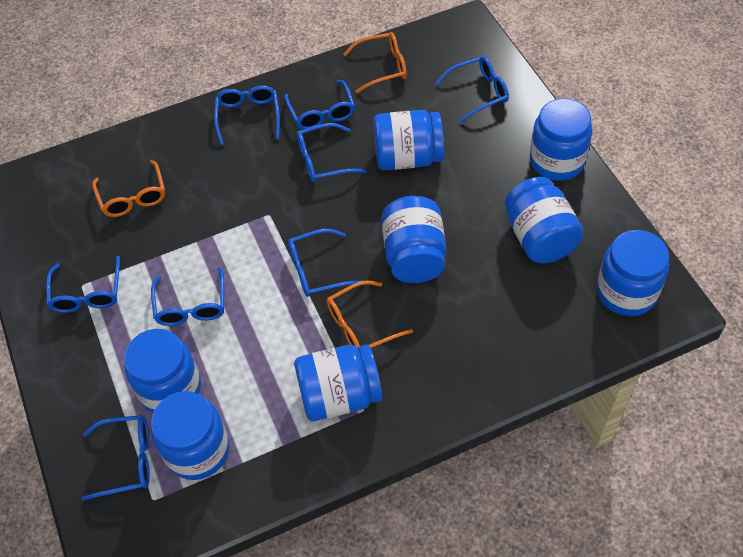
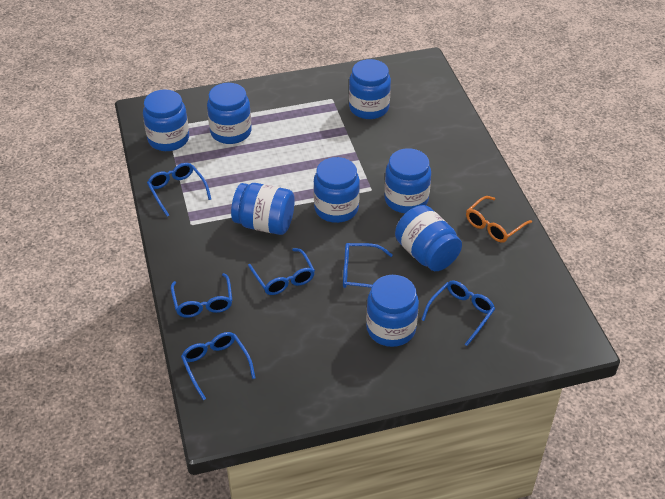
blue glasses: 8 -> 6
orange glasses: 3 -> 1

